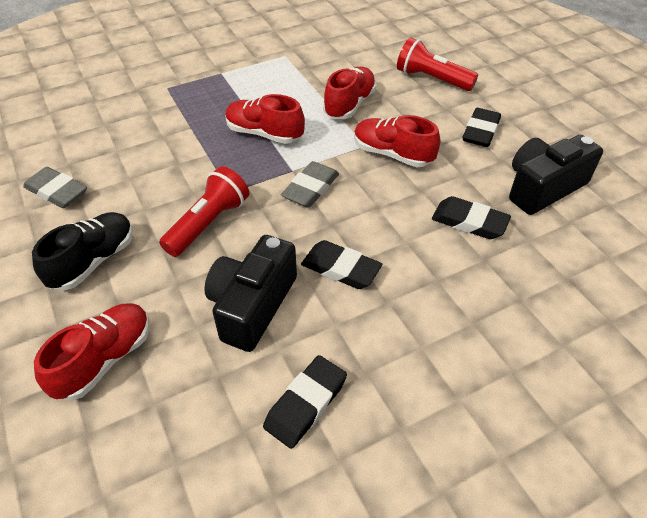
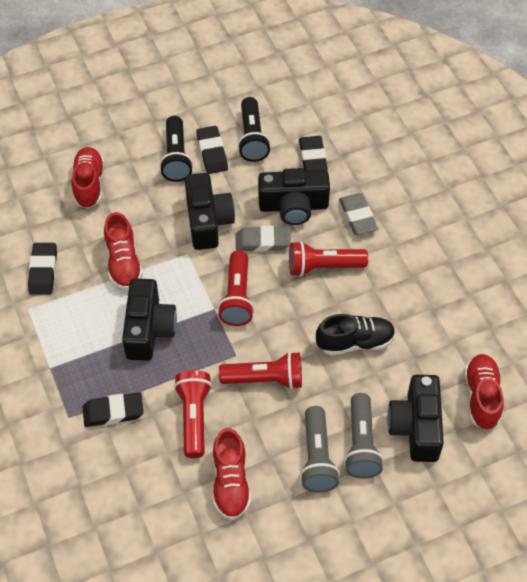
black camera: 2 -> 4
black flashlight: 0 -> 2
grey flashlight: 0 -> 2
red flashlight: 2 -> 4

